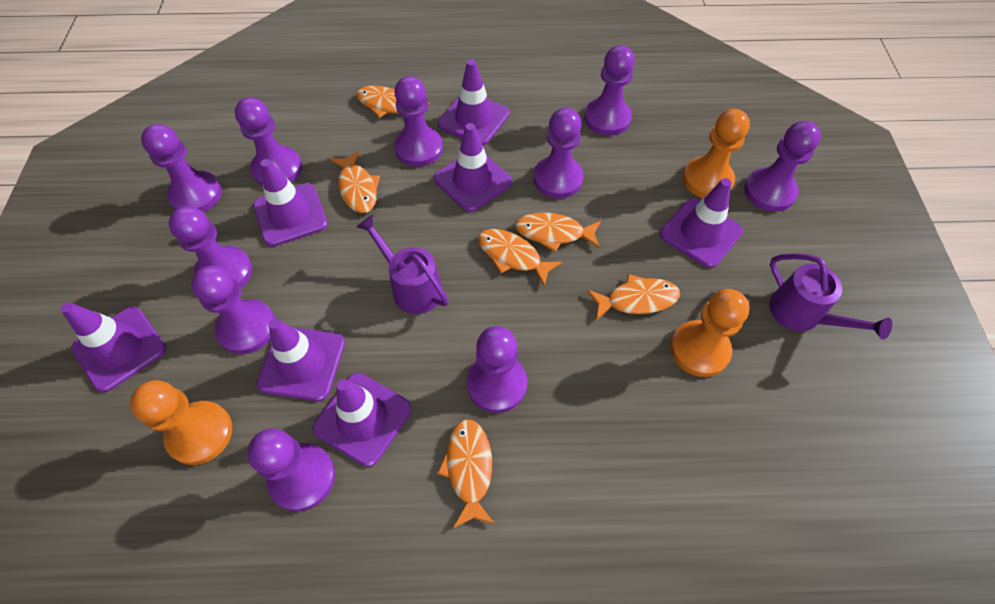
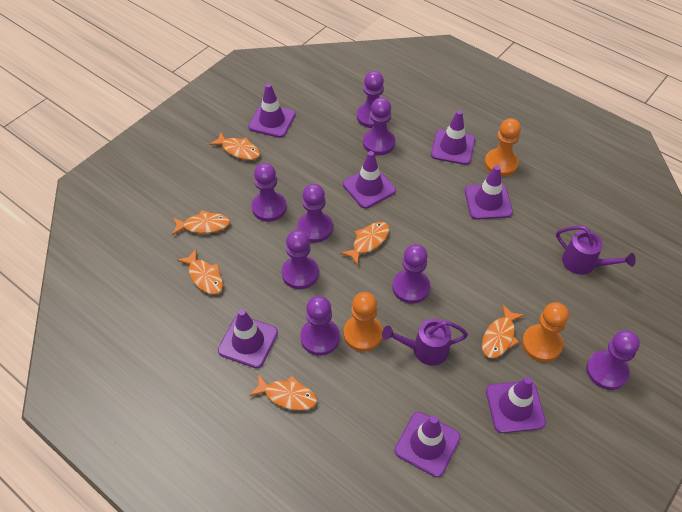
purple pawn: 10 -> 8

